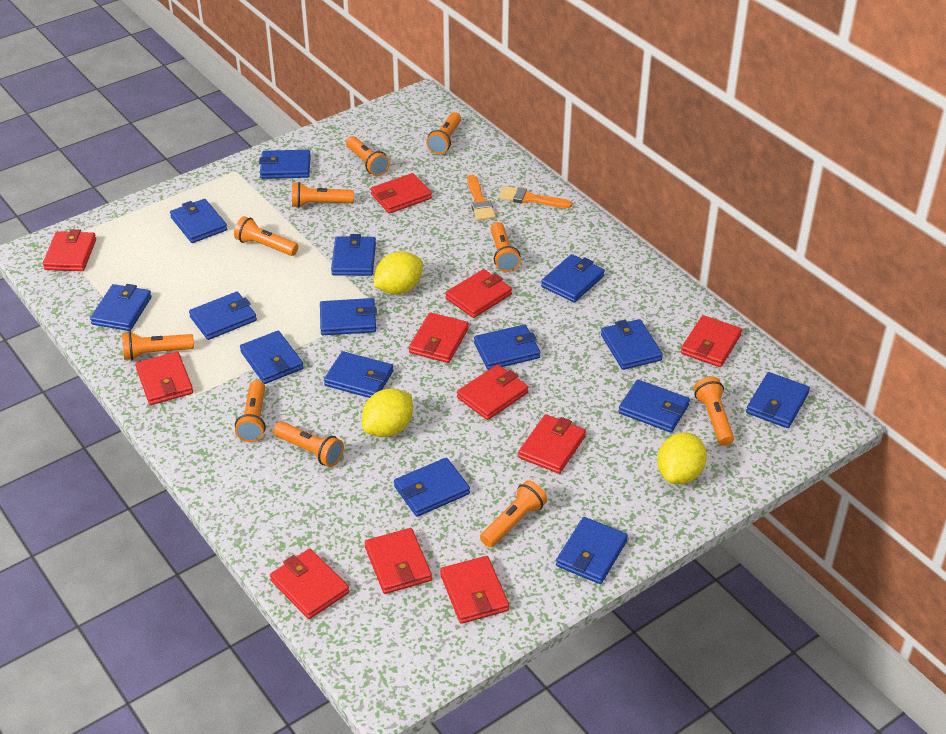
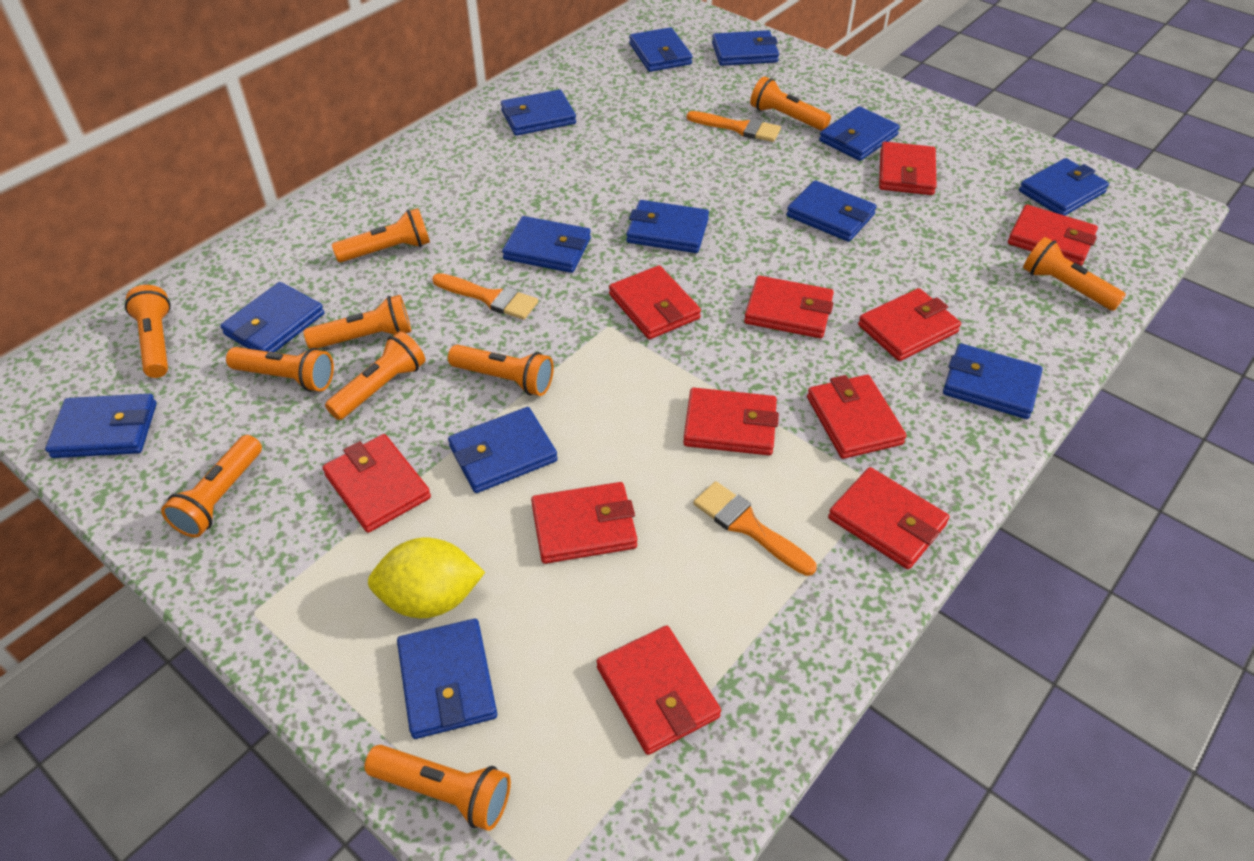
blue wallet: 15 -> 13
orange brush: 2 -> 3
yellow lemon: 3 -> 1

